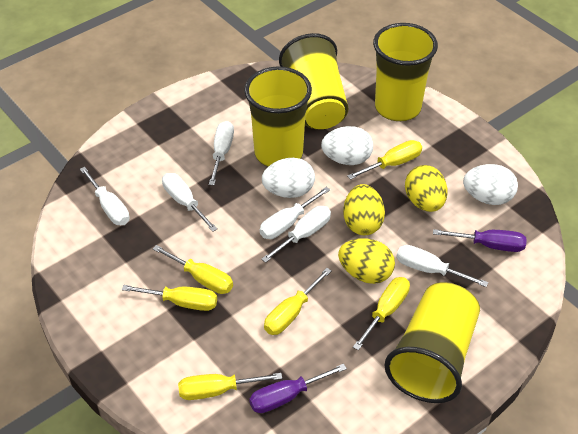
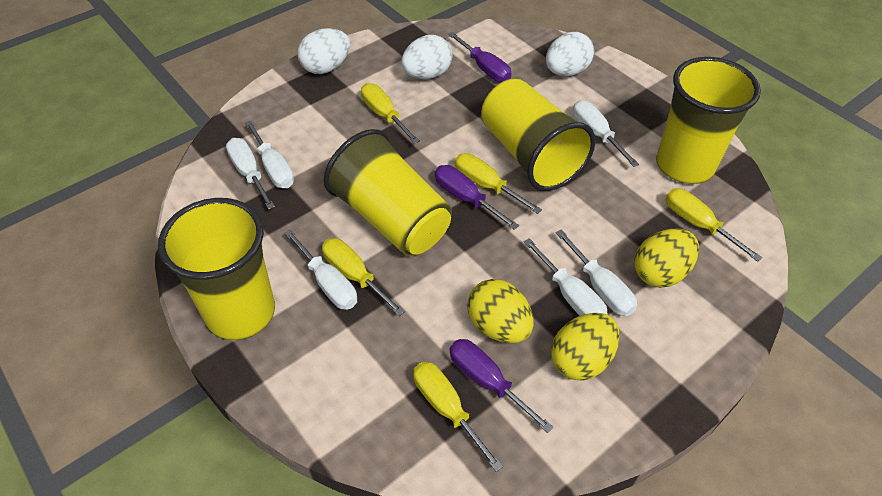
purple screwdriver: 2 -> 3
yellow screwdriver: 6 -> 5

